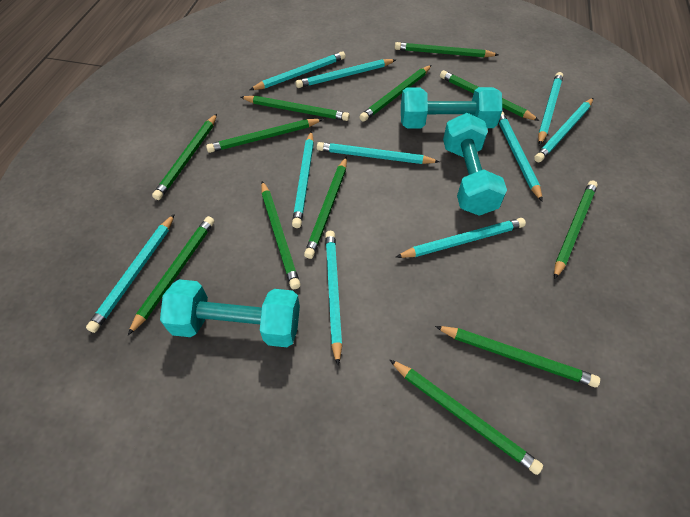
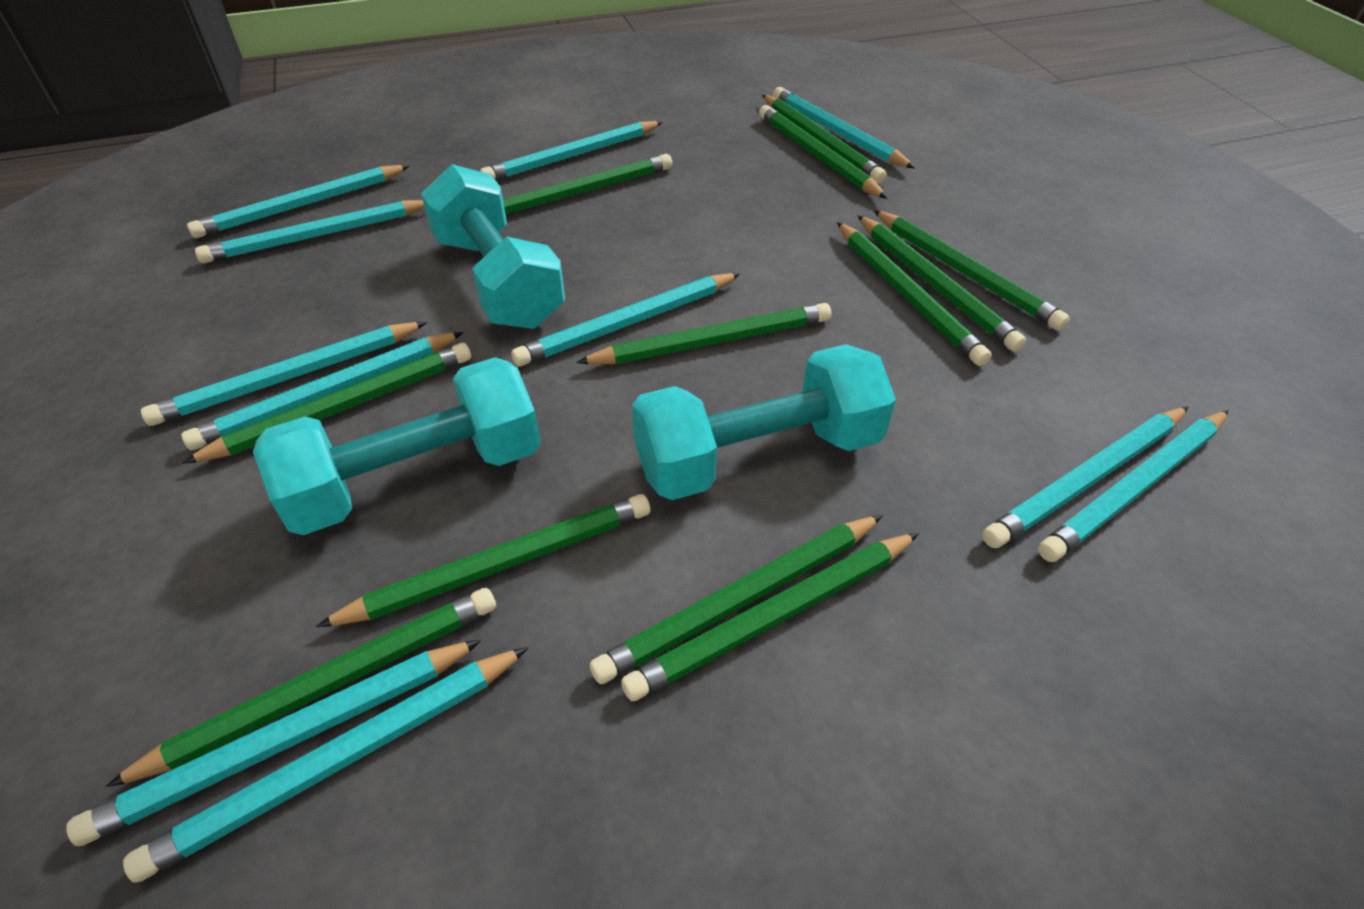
turquoise pencil: 10 -> 11

